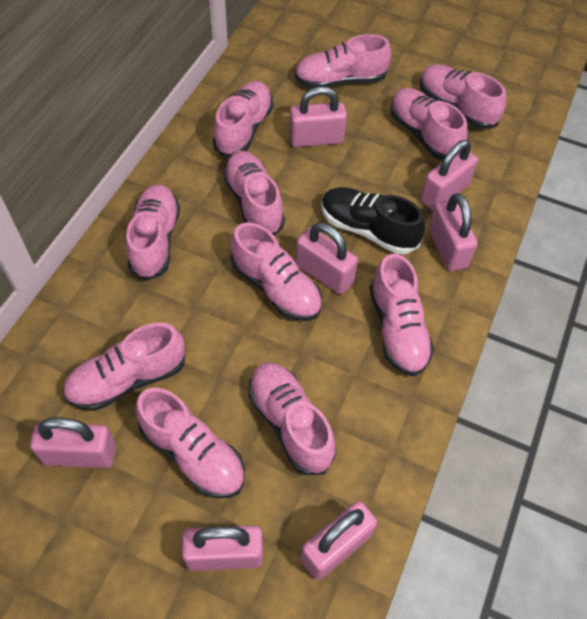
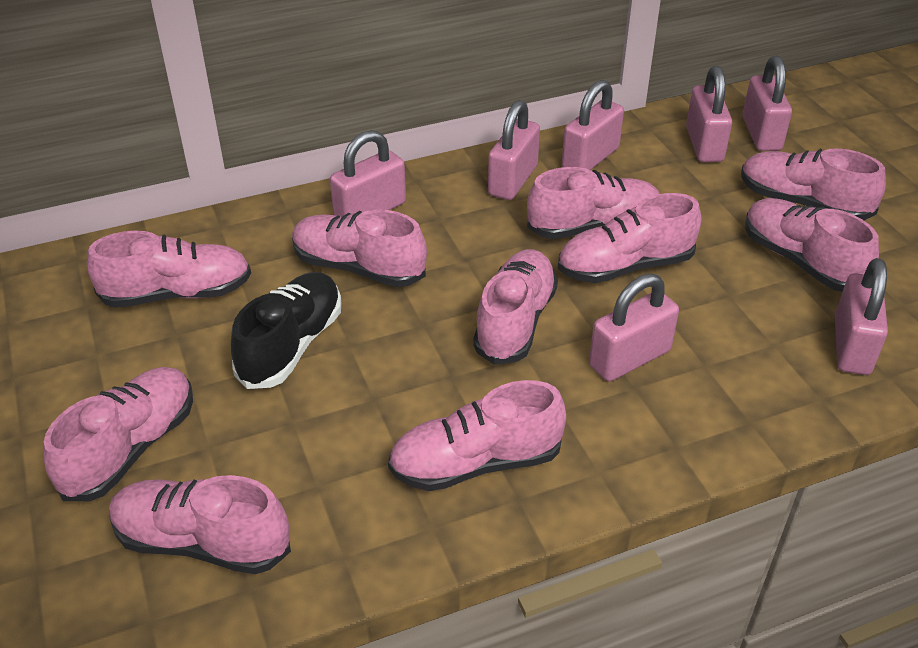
pink shoe: 11 -> 10

